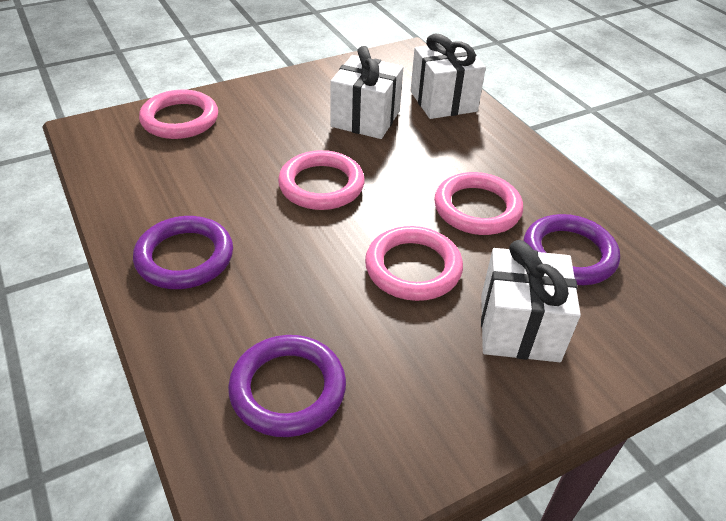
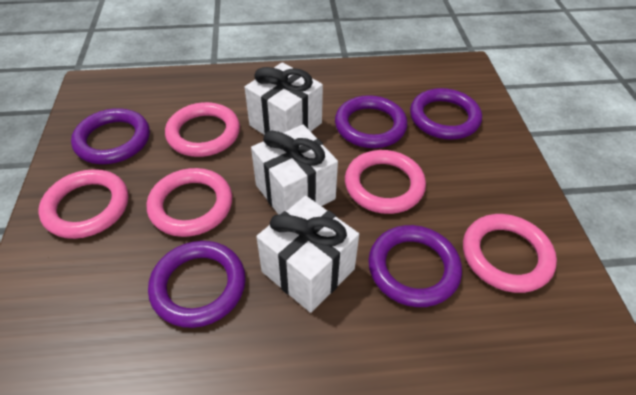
pink ring: 4 -> 5
purple ring: 3 -> 5

